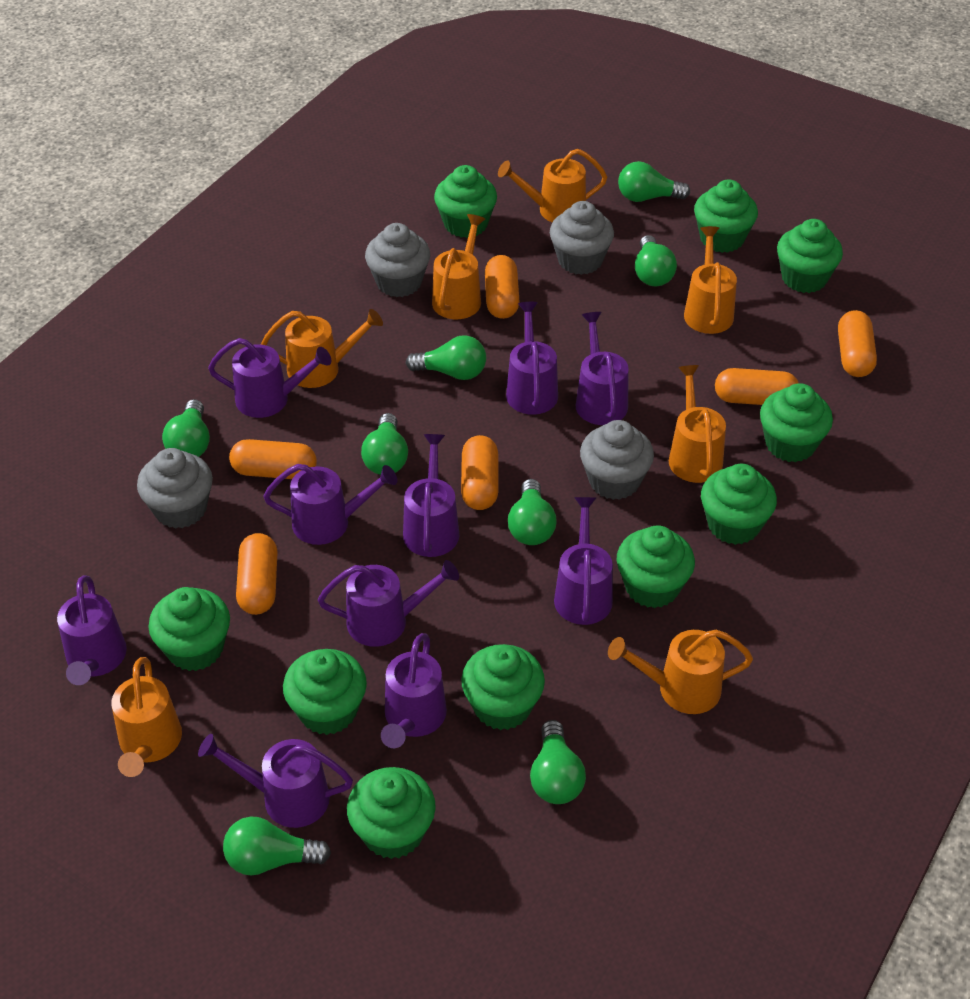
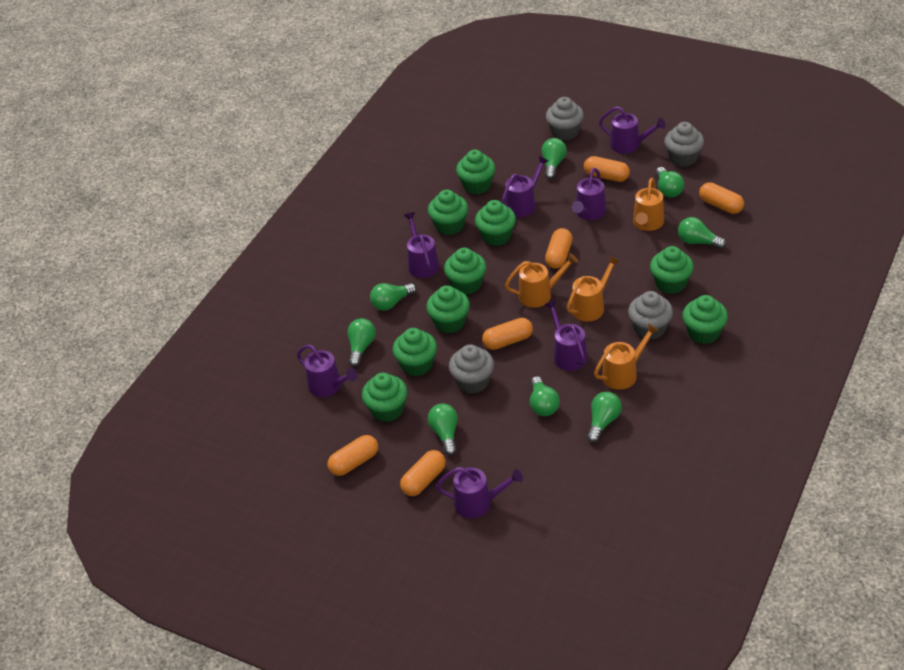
green cupcake: 10 -> 9
orange watering can: 7 -> 4
purple watering can: 10 -> 7

